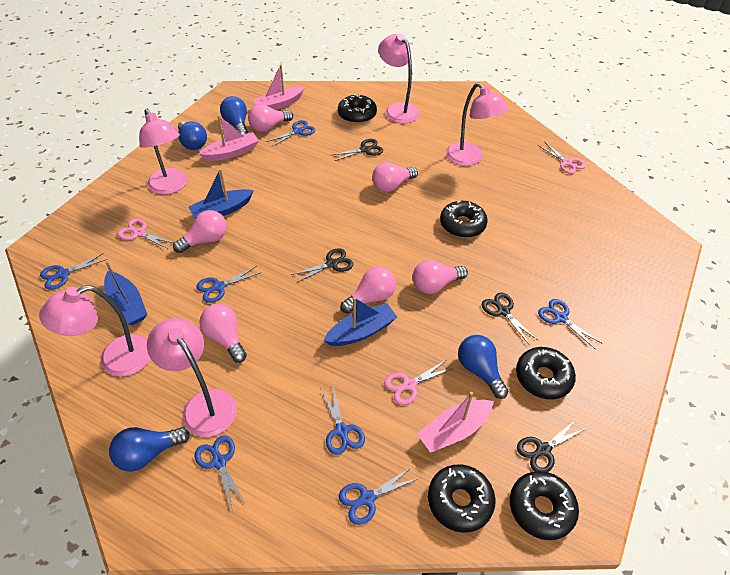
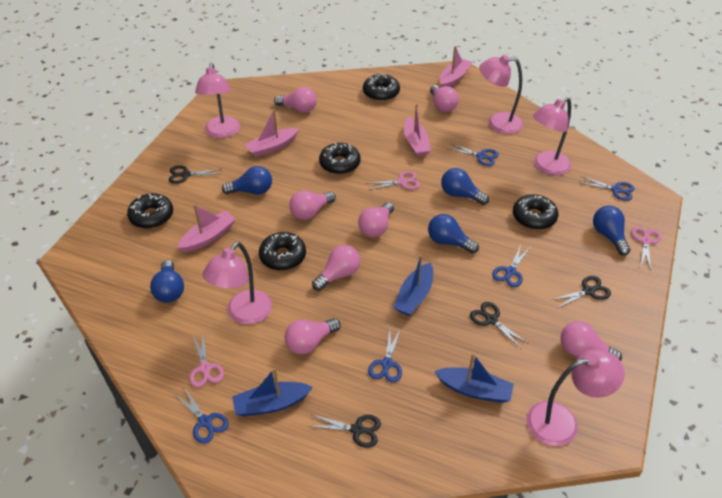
blue light bulb: 4 -> 5
blue scissors: 7 -> 5
pink boat: 3 -> 4
pink light bulb: 6 -> 7

